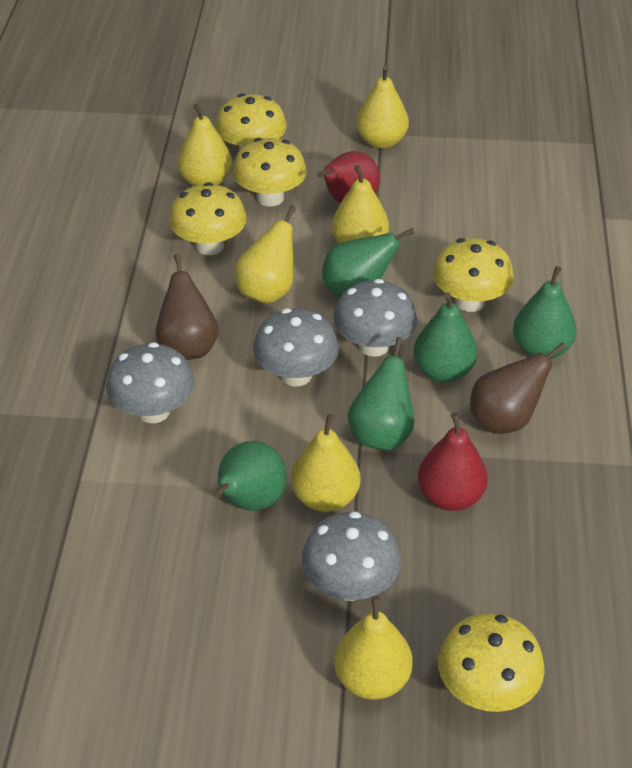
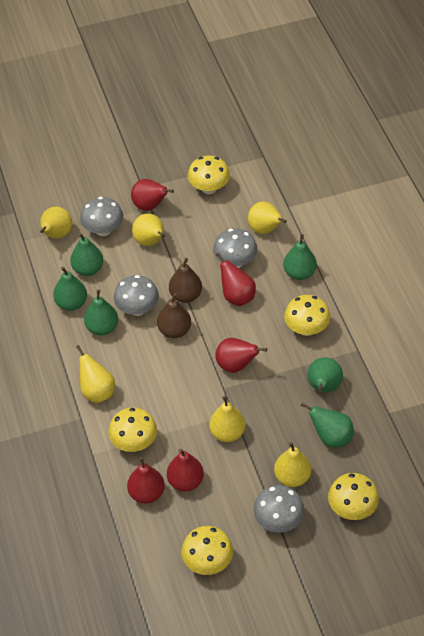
green pear: 5 -> 6
red pear: 2 -> 5

